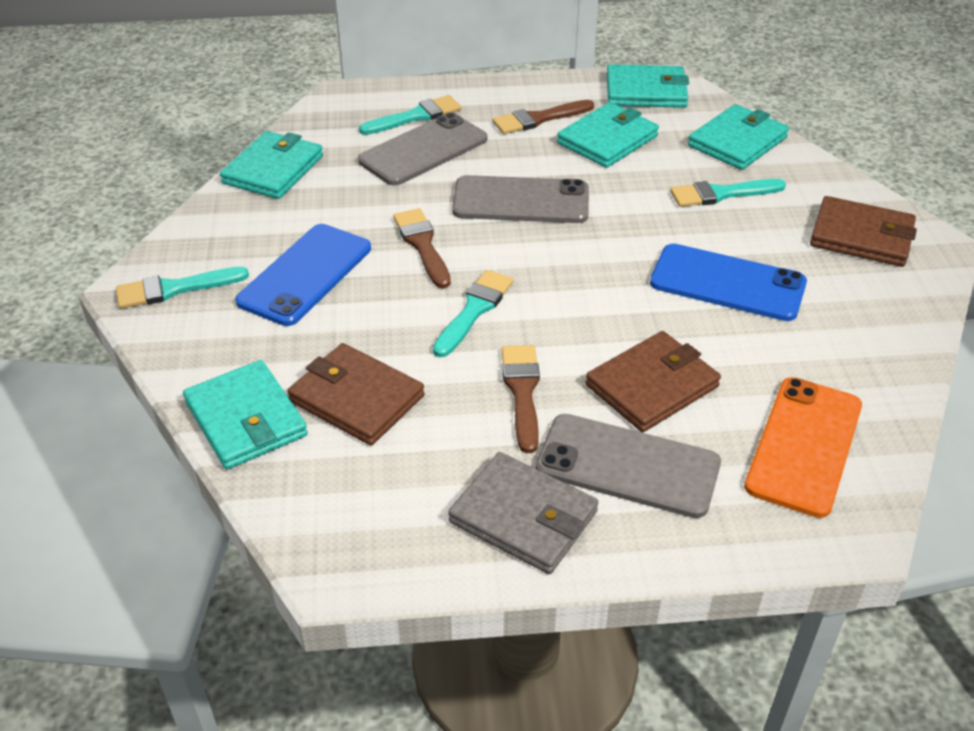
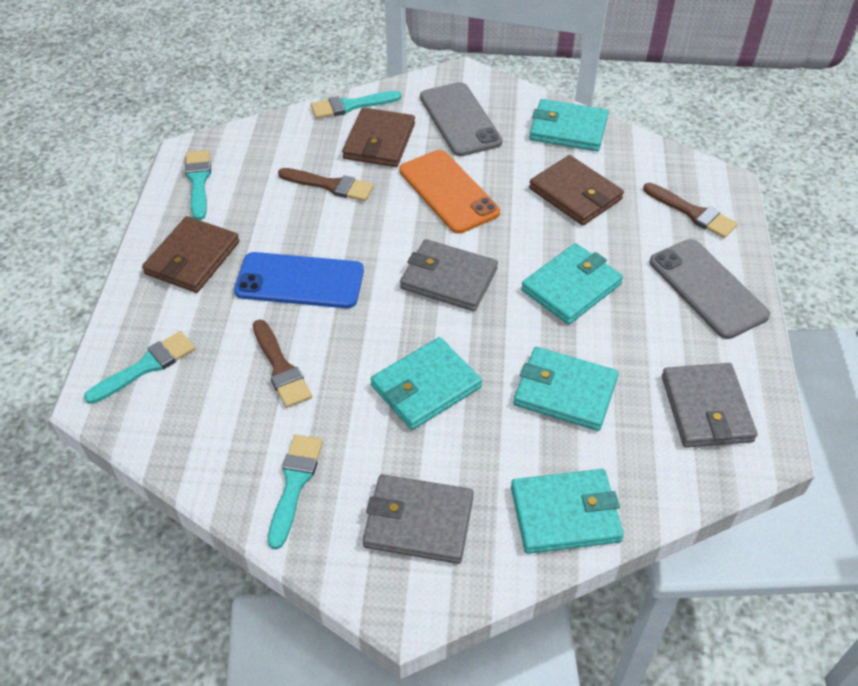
blue phone: 2 -> 1
grey phone: 3 -> 2
grey wallet: 1 -> 3

